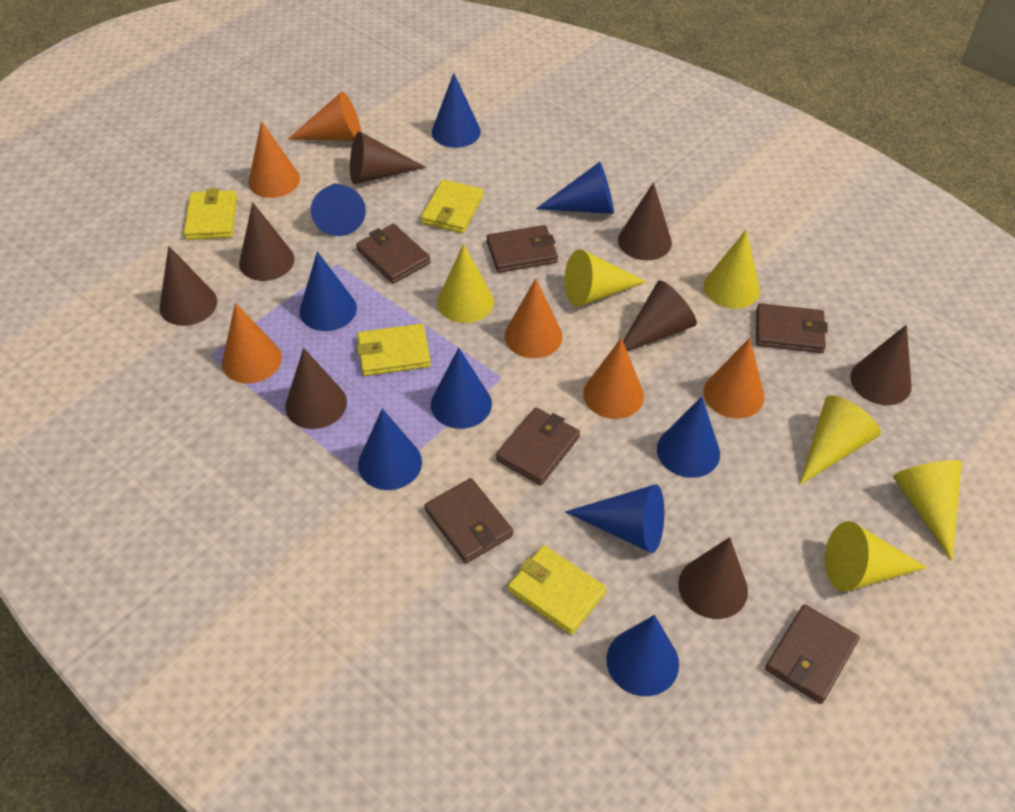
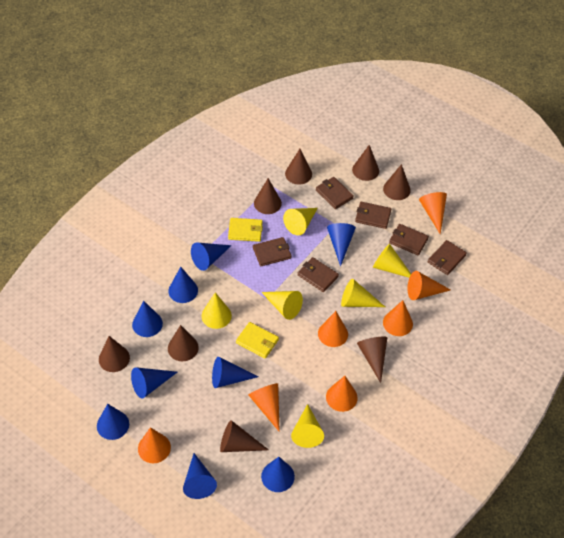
orange cone: 6 -> 7
yellow wallet: 4 -> 2

